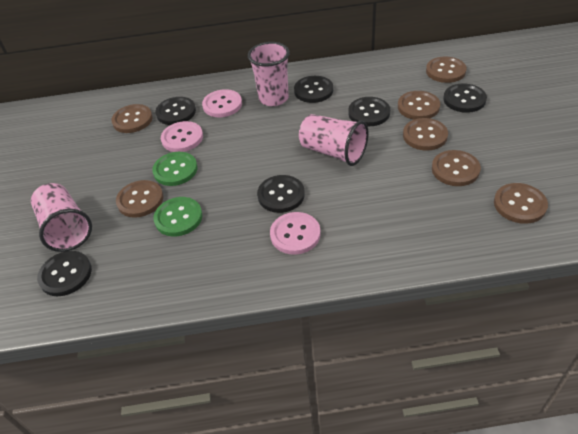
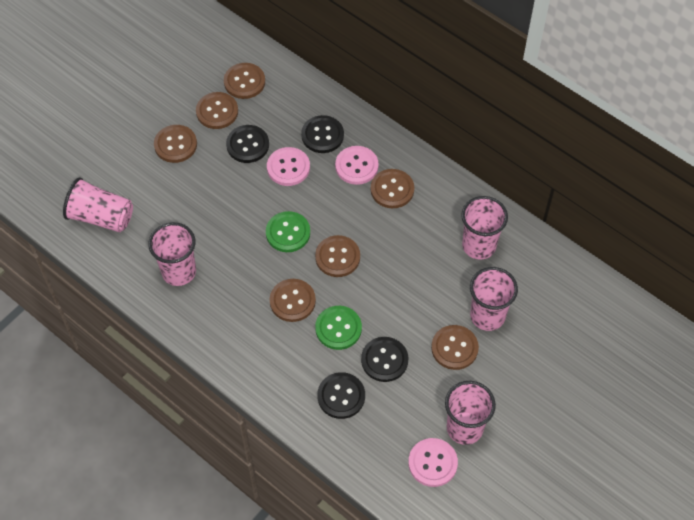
black button: 6 -> 4
pink cup: 3 -> 5

